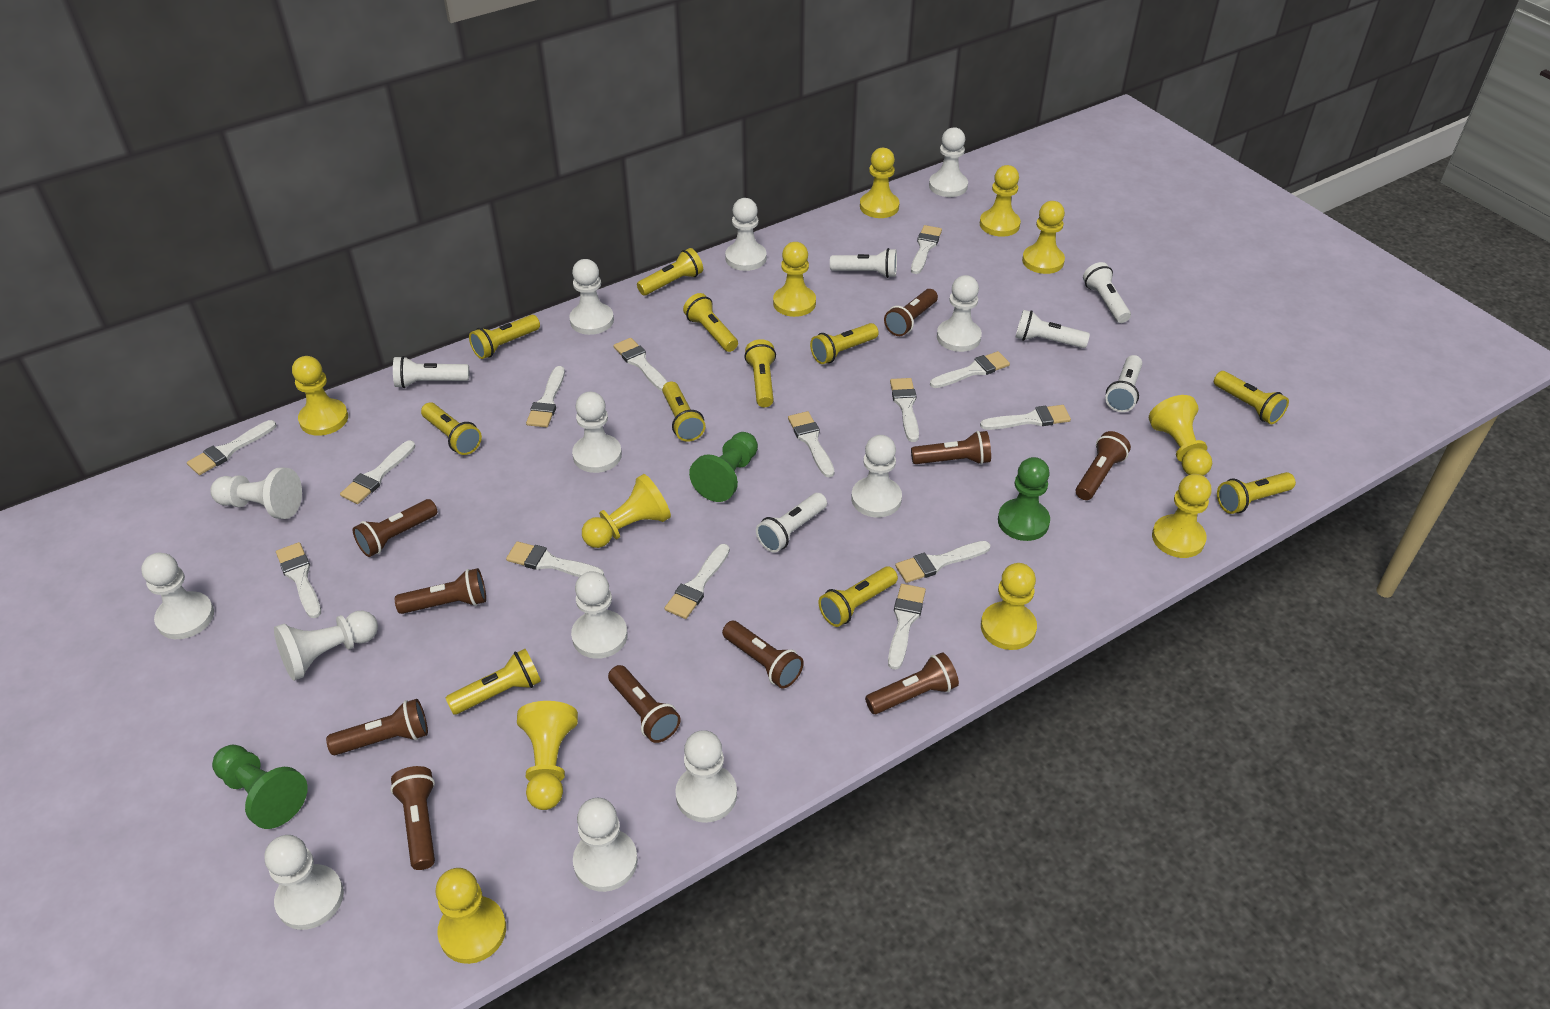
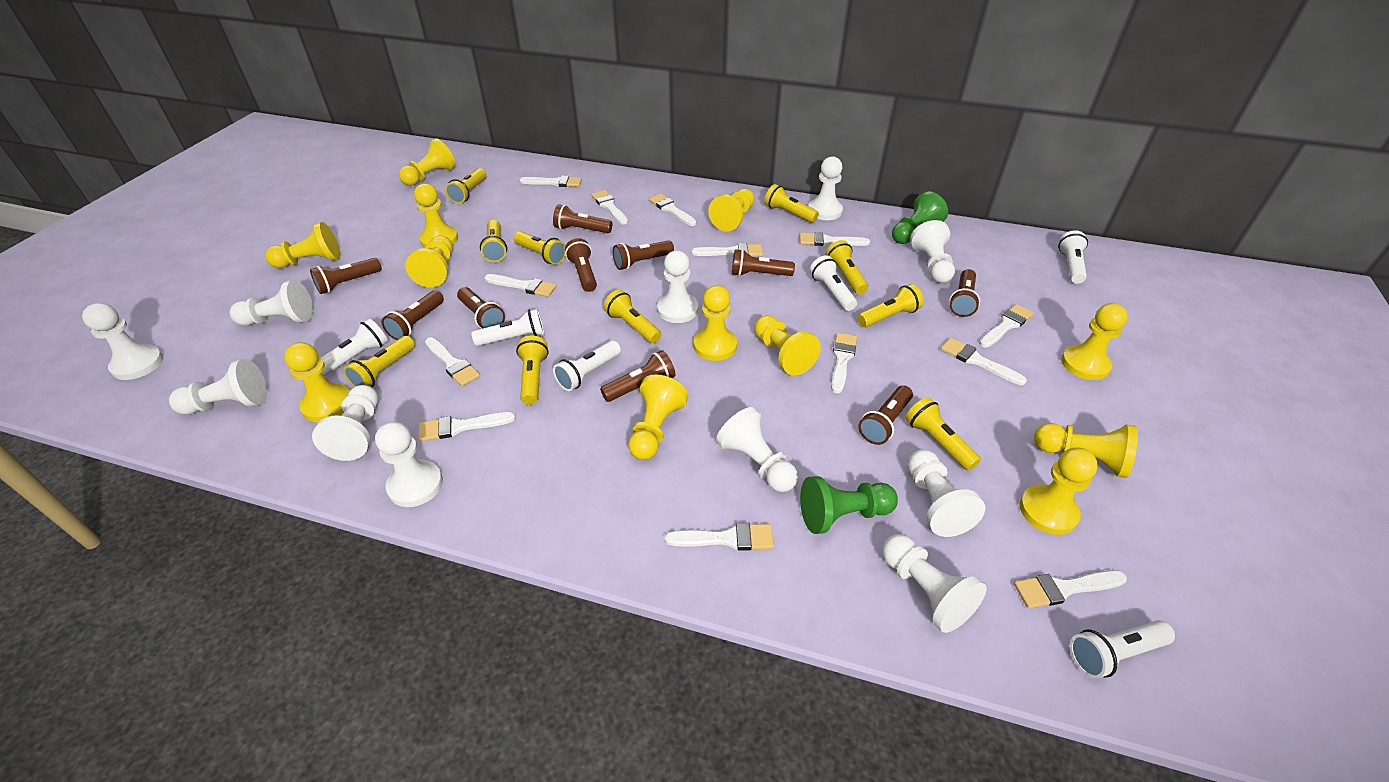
green pawn: 3 -> 2
white brush: 14 -> 13
white pawn: 13 -> 11
yellow flashlight: 11 -> 10
yellow pawn: 11 -> 12

